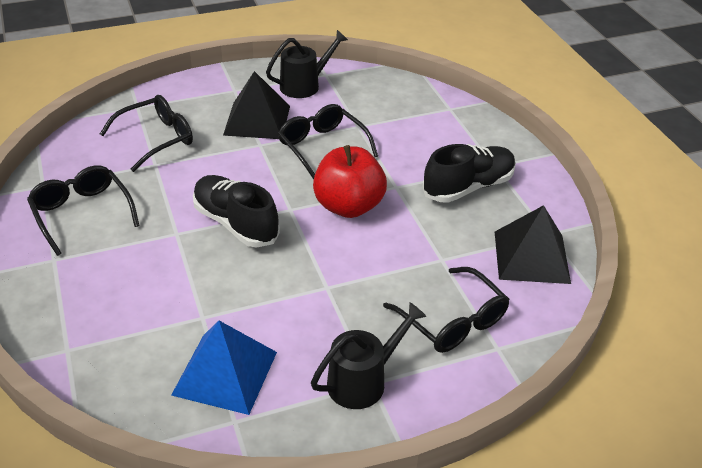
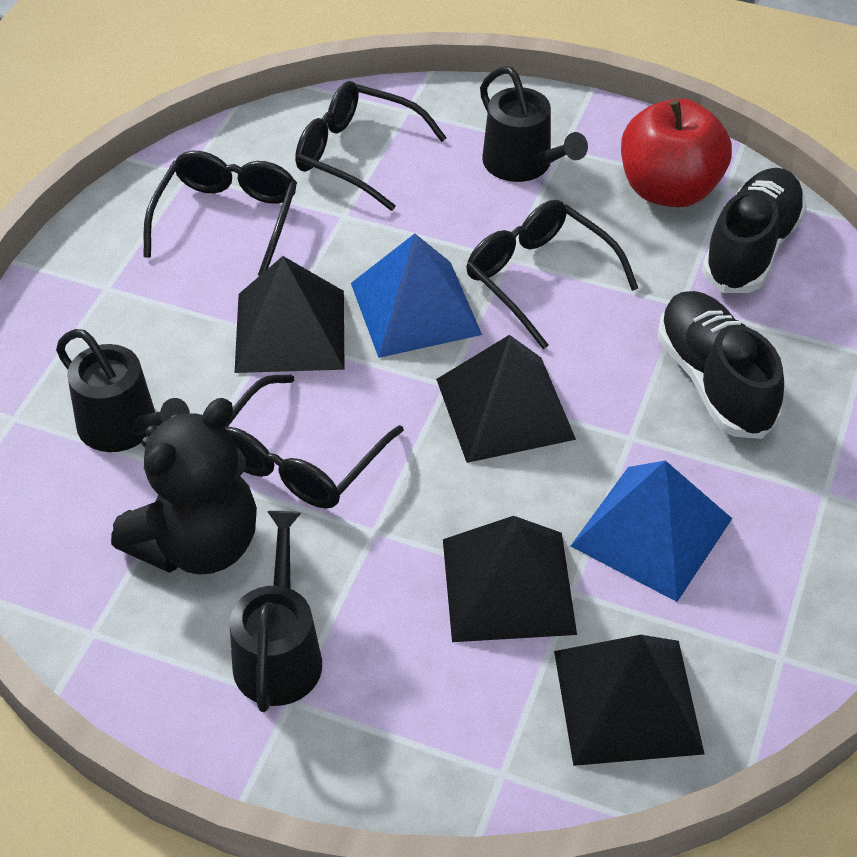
black pyramid: 2 -> 4
black teddy bear: 0 -> 1
black watering can: 2 -> 3
blue pyramid: 1 -> 2

